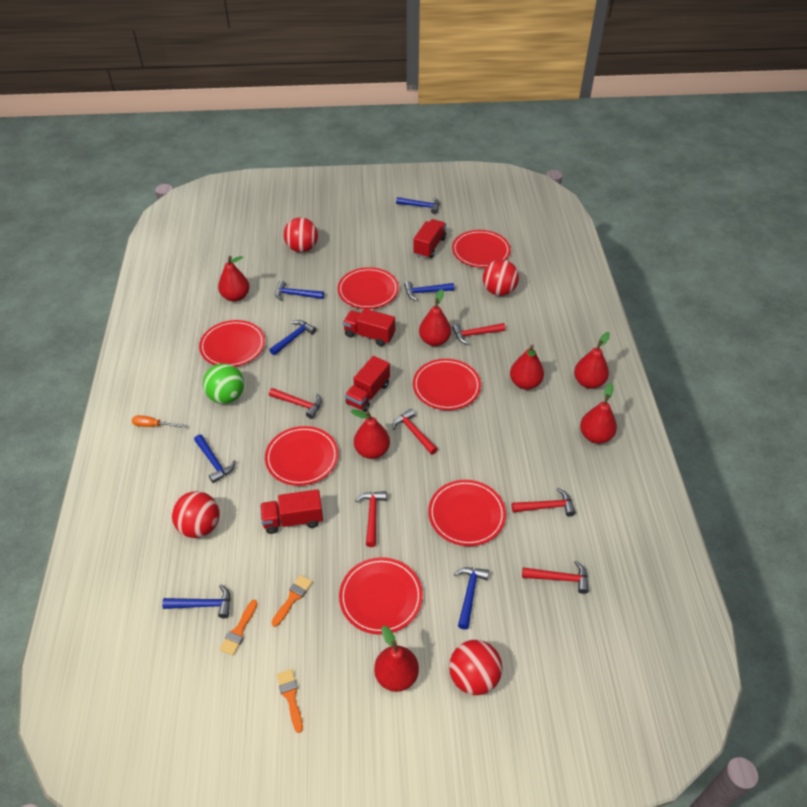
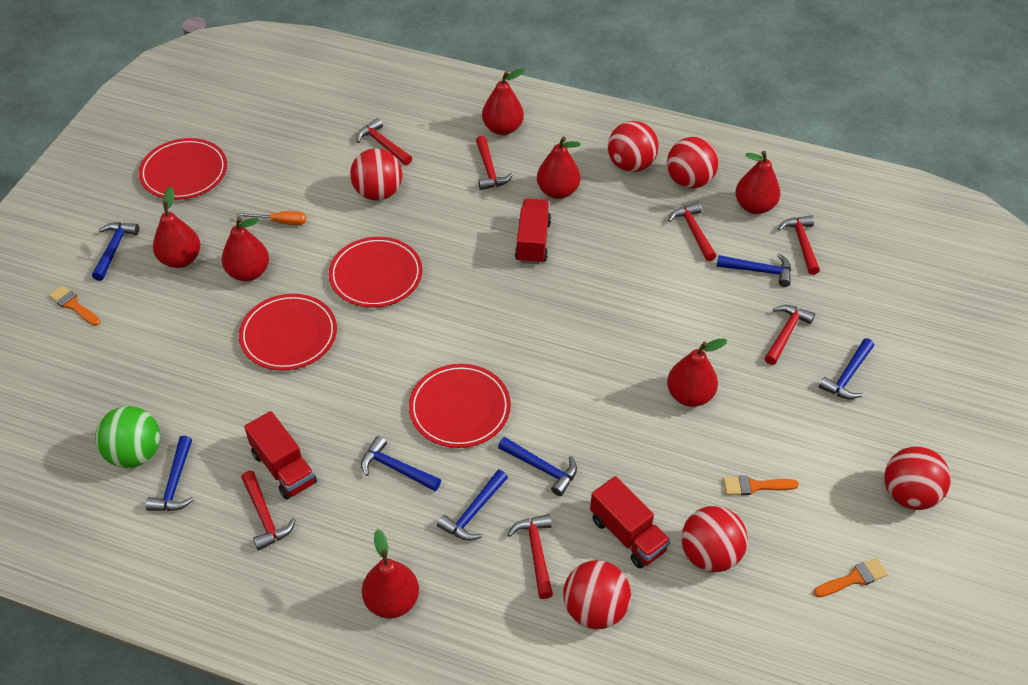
red ball: 4 -> 6
red hammer: 6 -> 7
red plate: 7 -> 4
red truck: 4 -> 3

